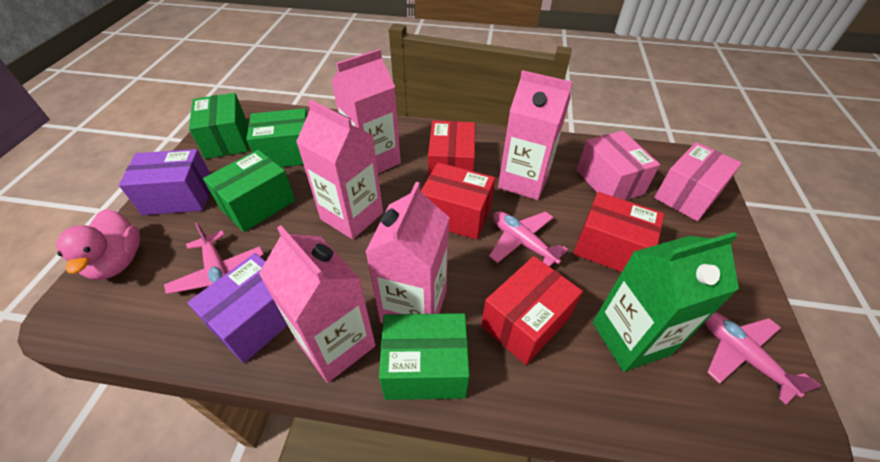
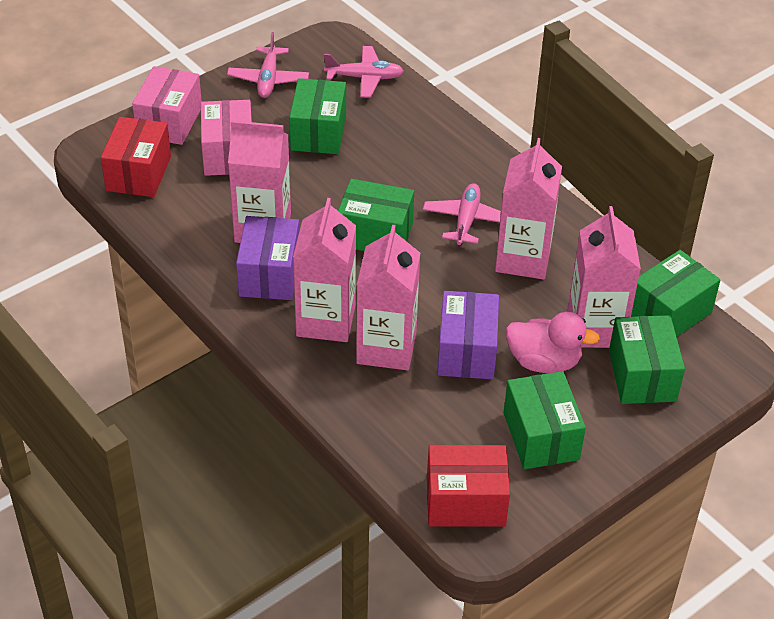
green box: 4 -> 5
green carton: 1 -> 0
red box: 4 -> 2

